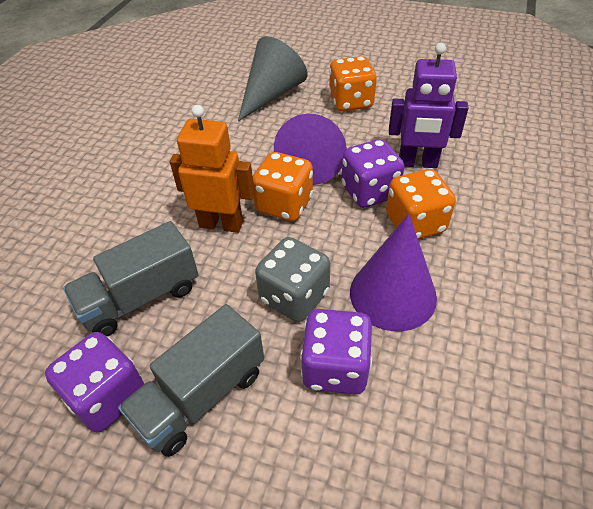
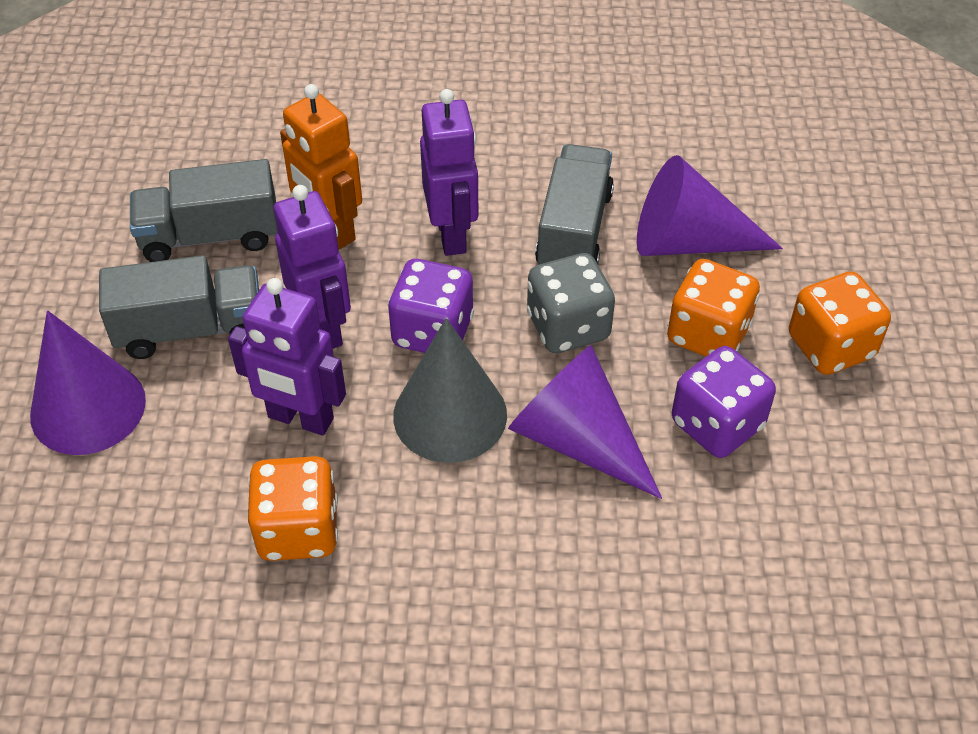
grey truck: 2 -> 3
purple cone: 2 -> 3
purple dice: 3 -> 2
purple robot: 1 -> 3

